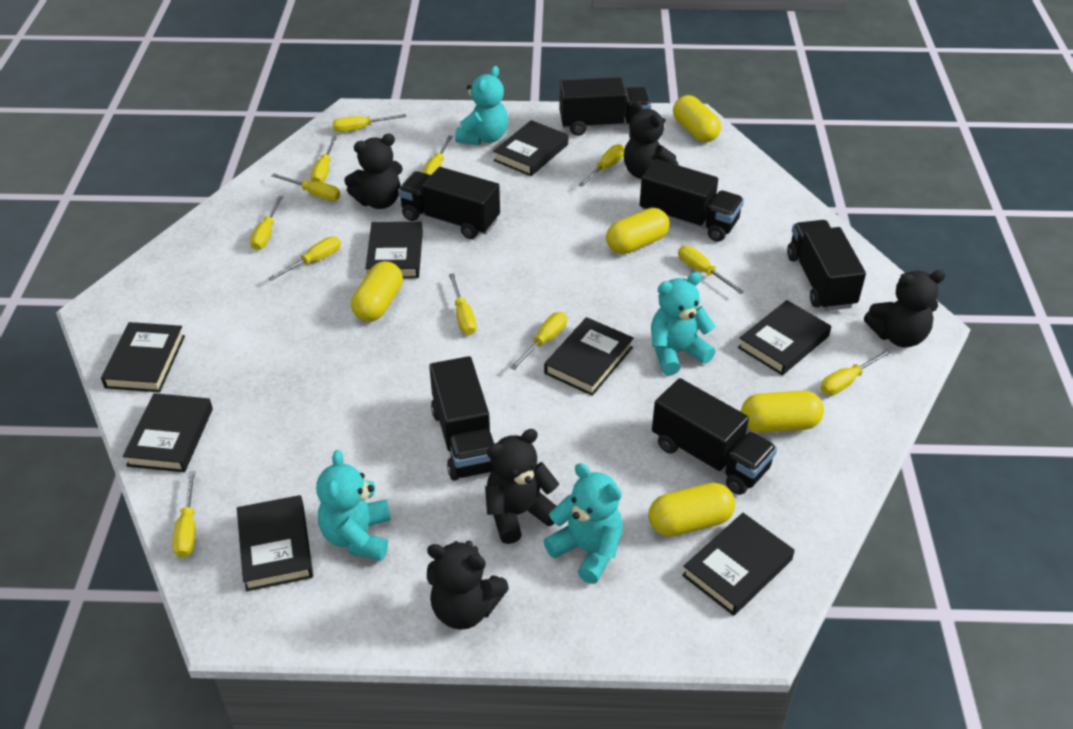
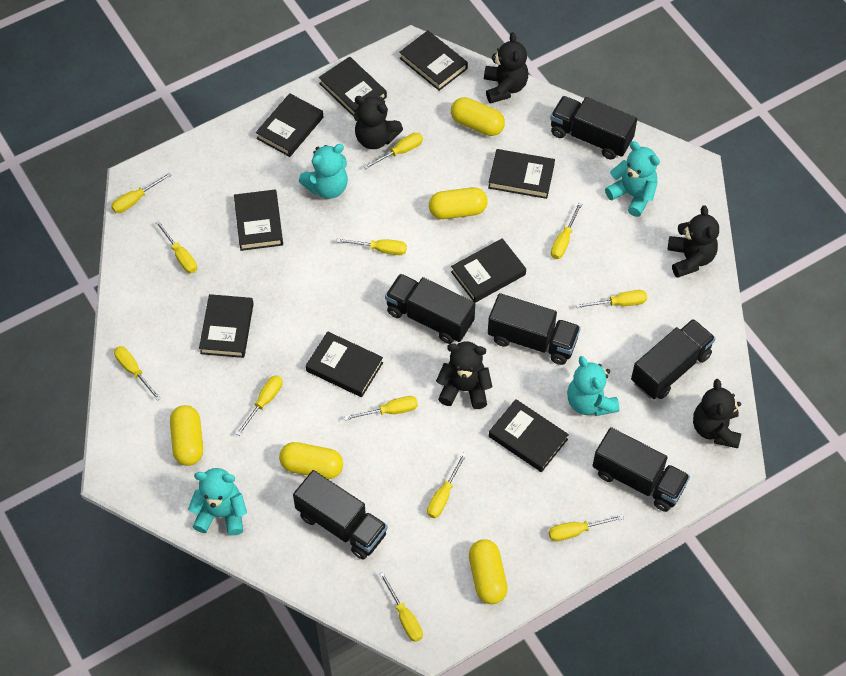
black book: 8 -> 9

